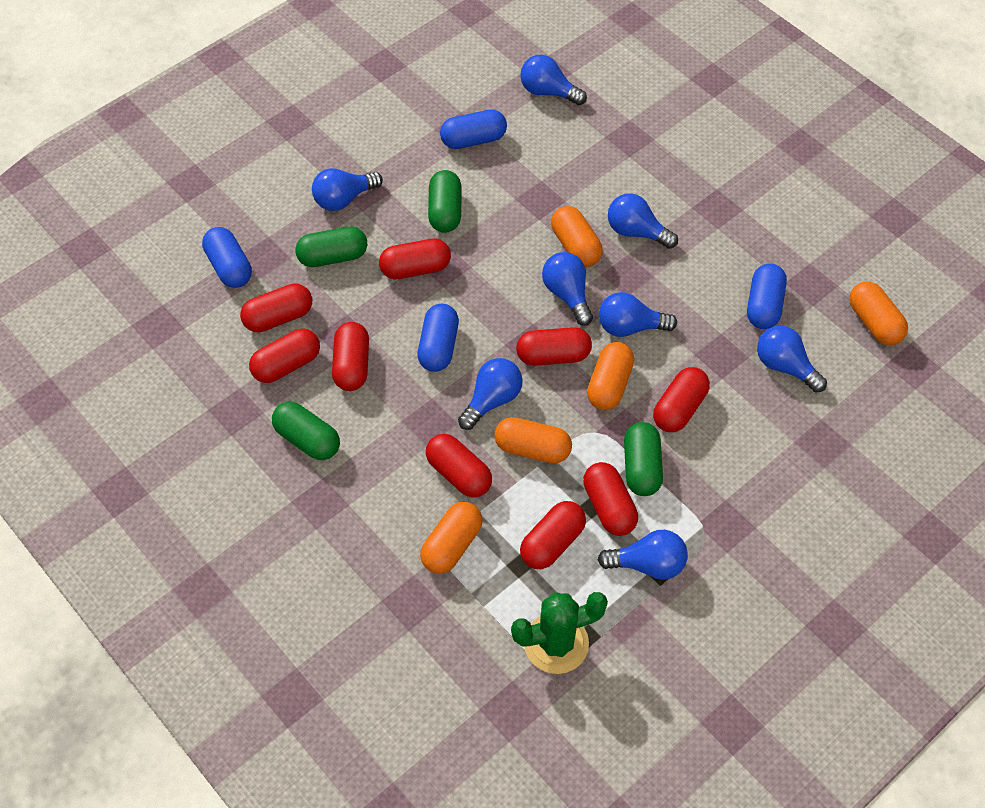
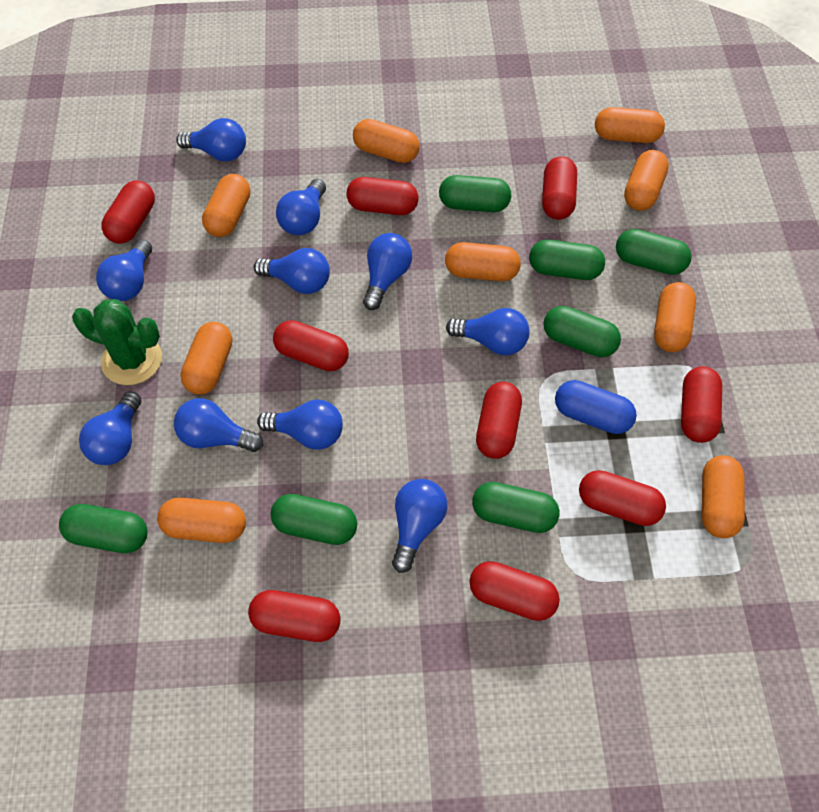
blue capsule: 4 -> 1
blue light bulb: 8 -> 10
green capsule: 4 -> 7
orange capsule: 5 -> 9

